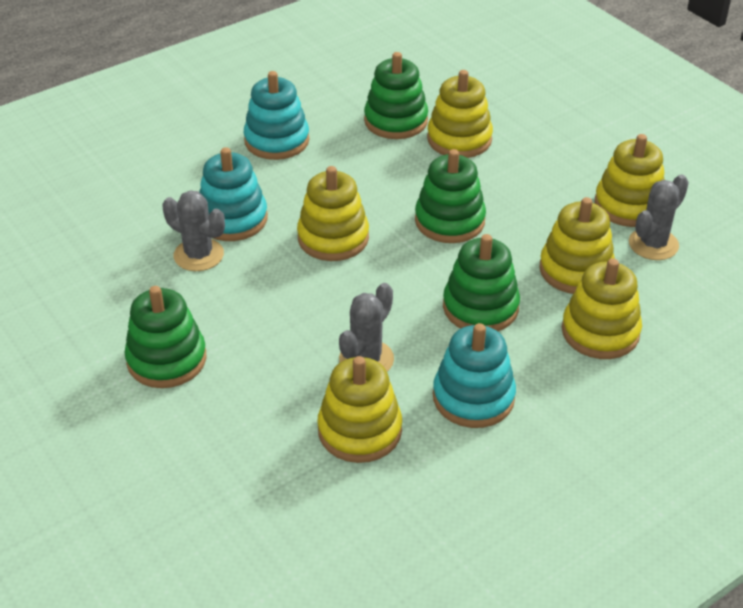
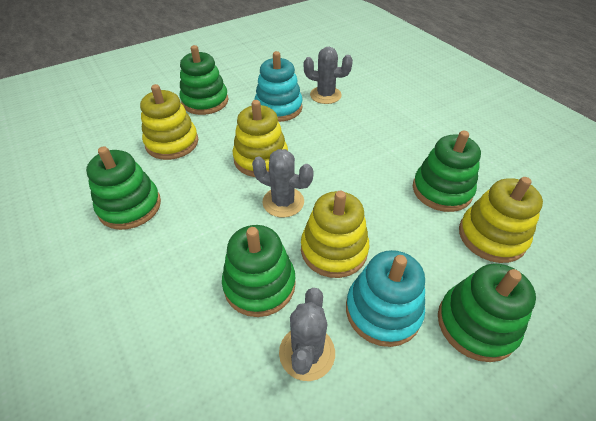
green stacking toy: 4 -> 5
turquoise stacking toy: 3 -> 2
yellow stacking toy: 6 -> 4

